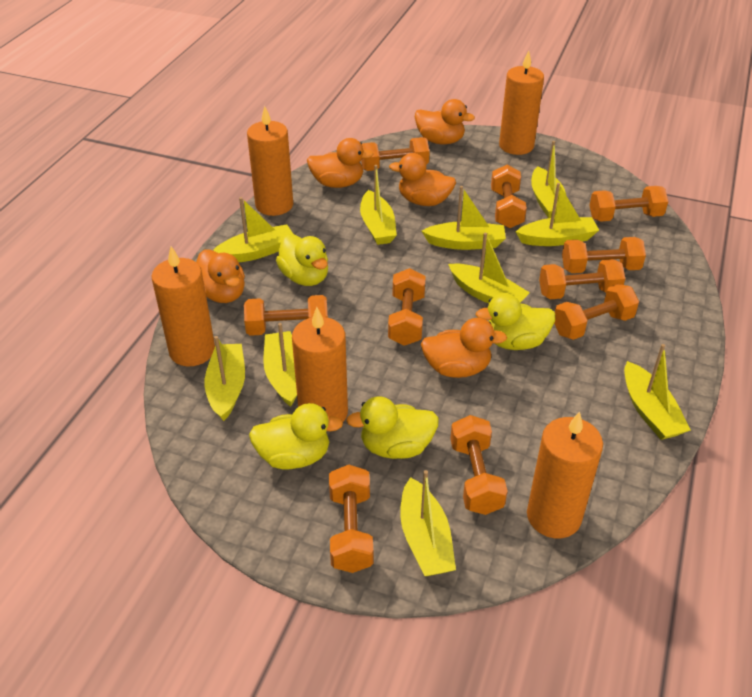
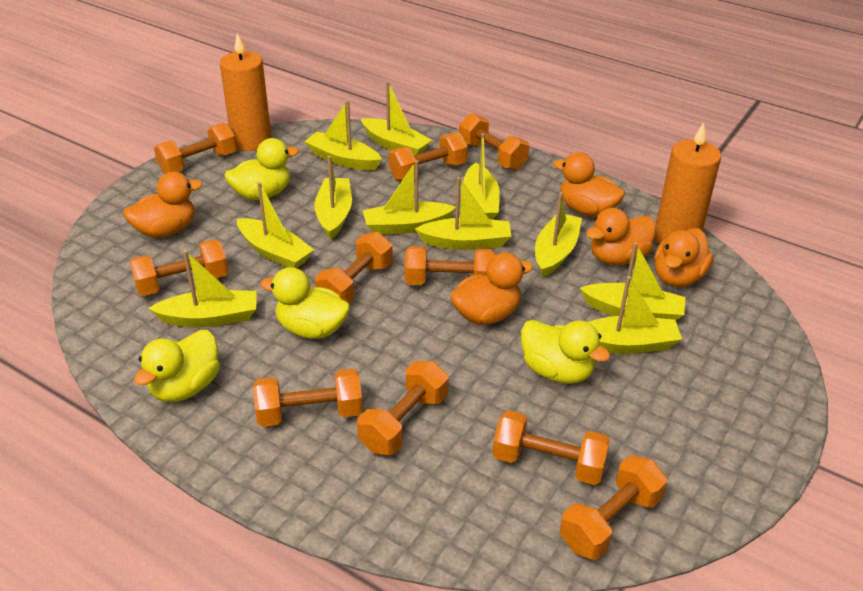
orange candle: 5 -> 2
yellow boat: 10 -> 11

